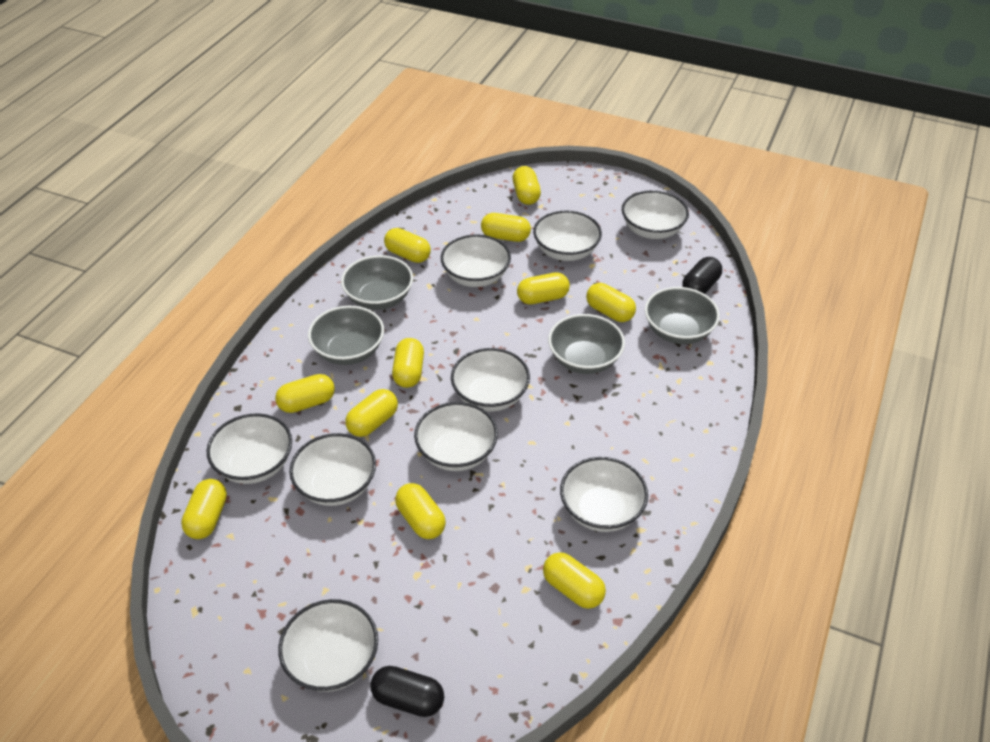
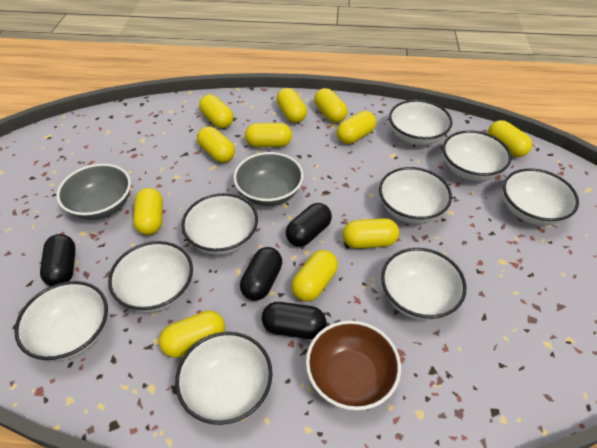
black capsule: 2 -> 4
brown bowl: 0 -> 1
grey bowl: 4 -> 2

